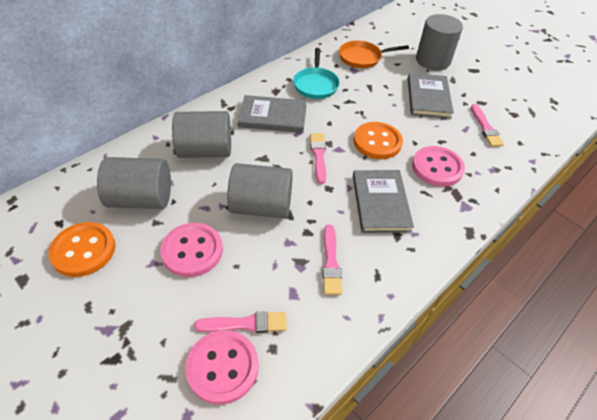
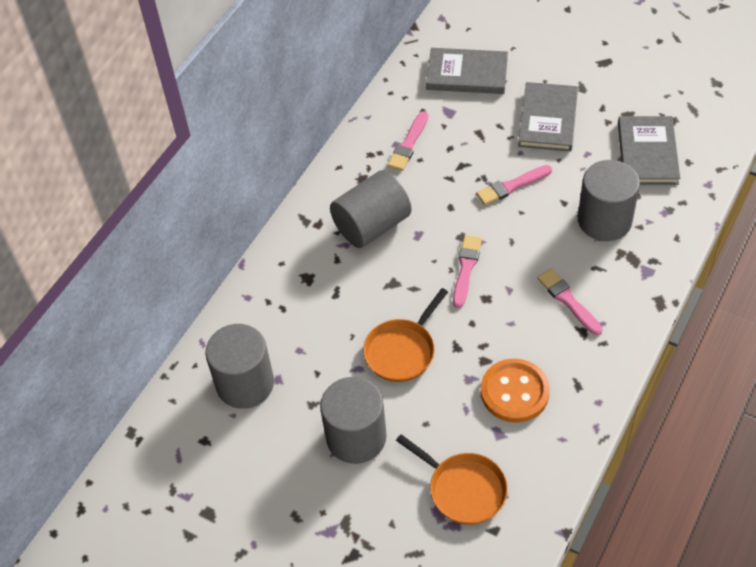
orange button: 2 -> 1
orange pan: 1 -> 2
pink button: 3 -> 0
turquoise pan: 1 -> 0

